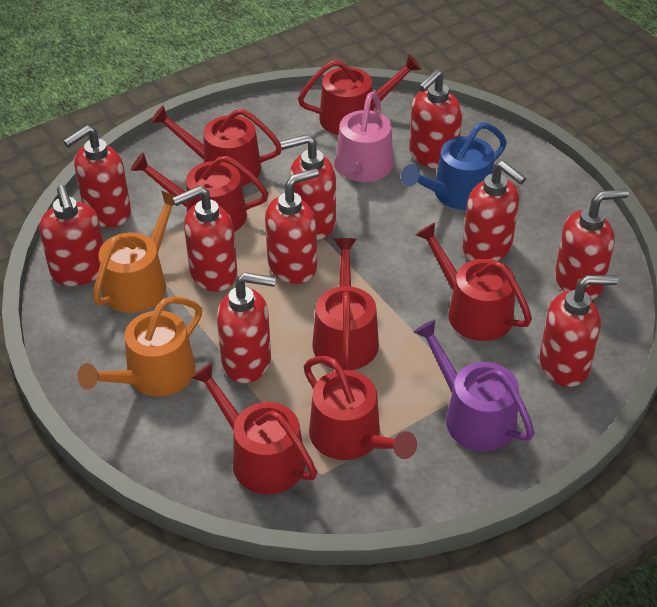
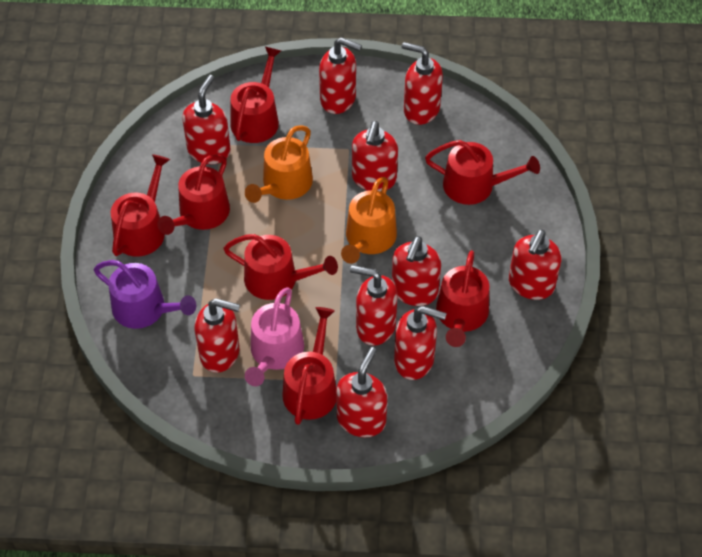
blue watering can: 1 -> 0

